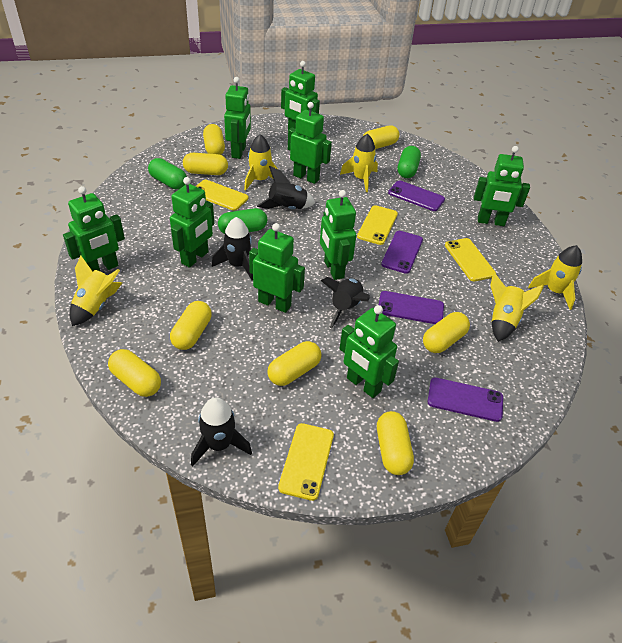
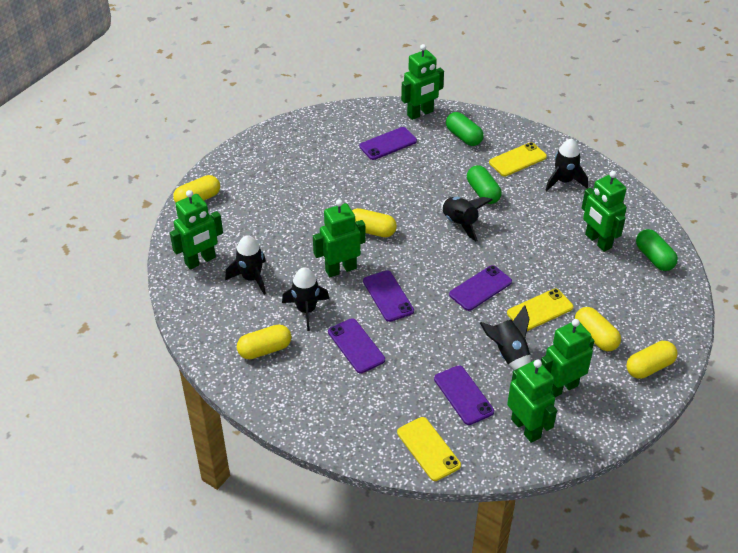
black rocket: 4 -> 5
green robot: 9 -> 6
purple phone: 4 -> 5
yellow capsule: 8 -> 5
yellow phone: 4 -> 3
yellow rocket: 5 -> 0

